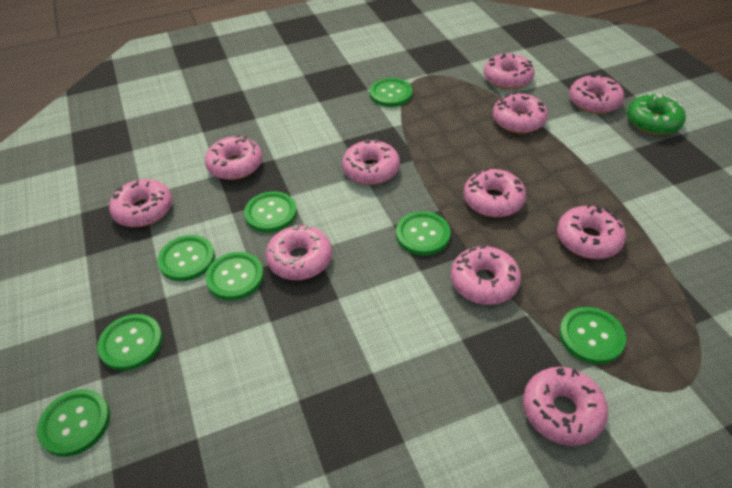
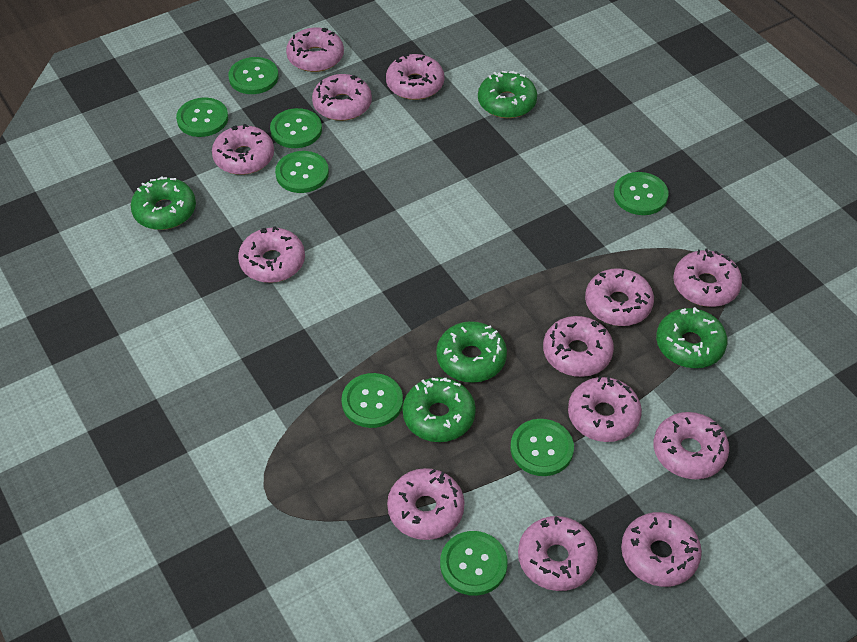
green donut: 1 -> 5
pink donut: 11 -> 13

